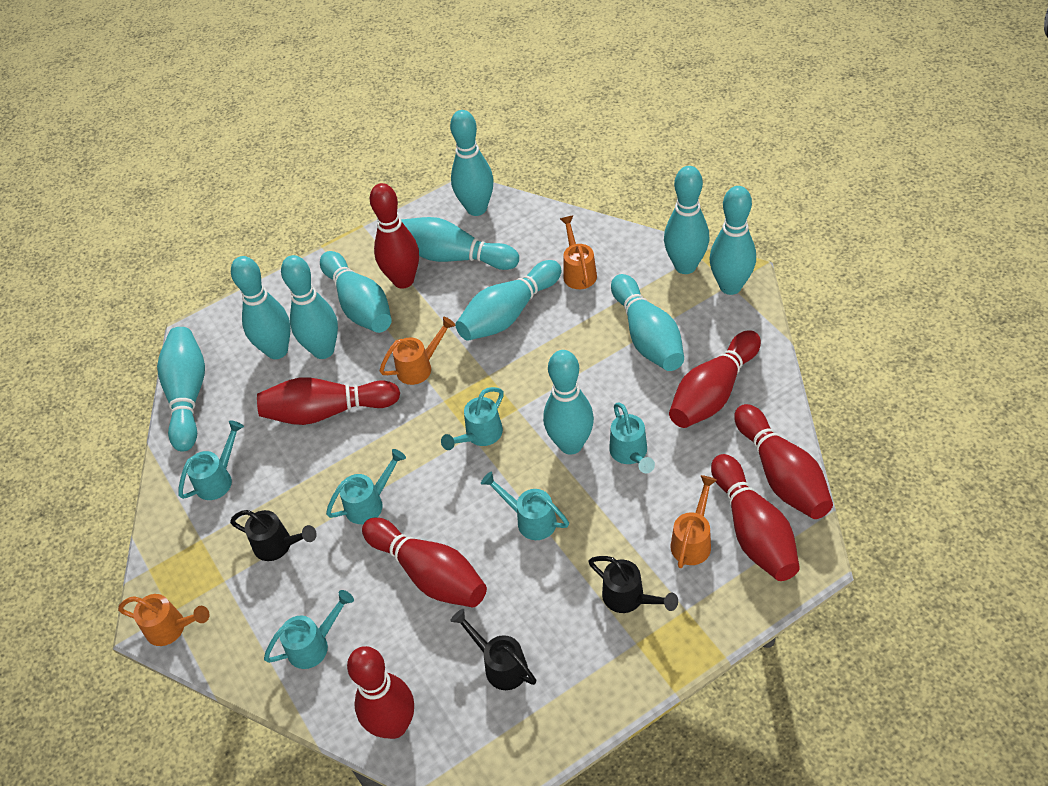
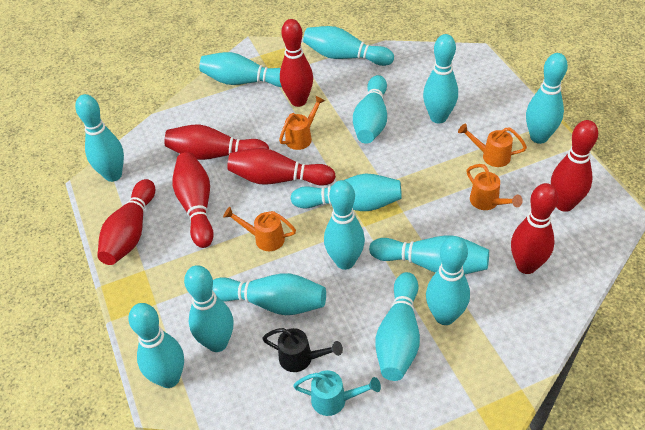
black watering can: 3 -> 1
turquoise bowling pin: 11 -> 14
turquoise watering can: 6 -> 1

